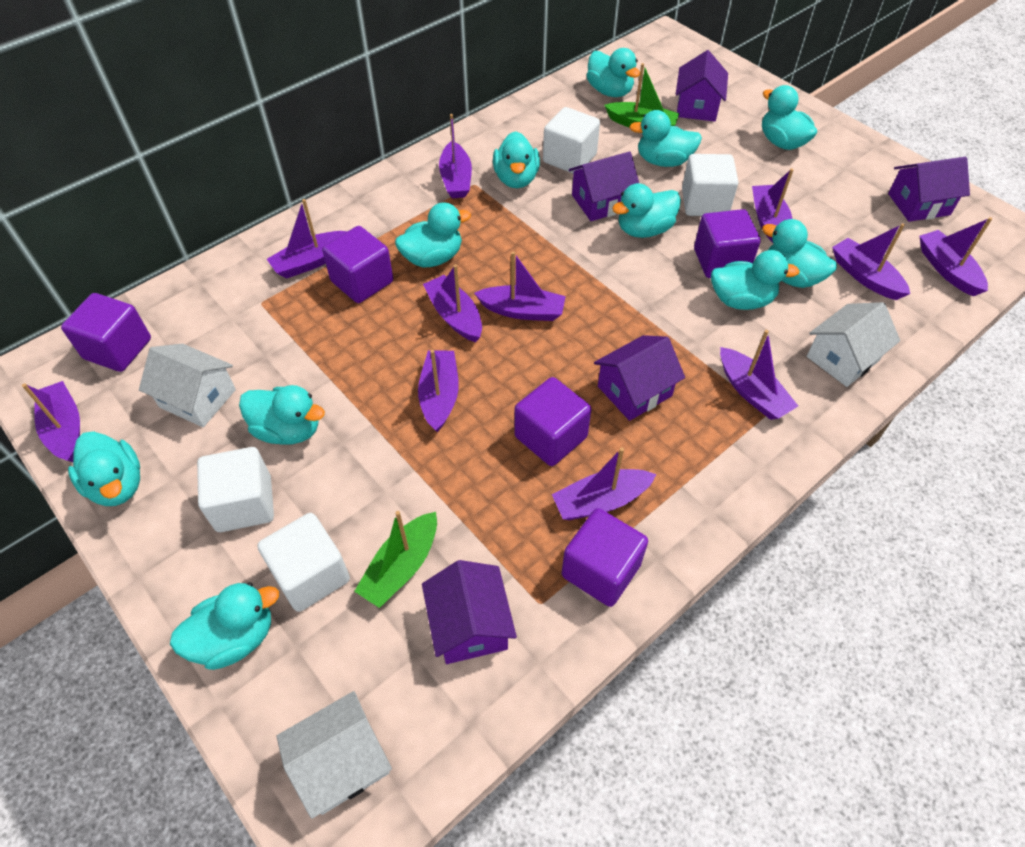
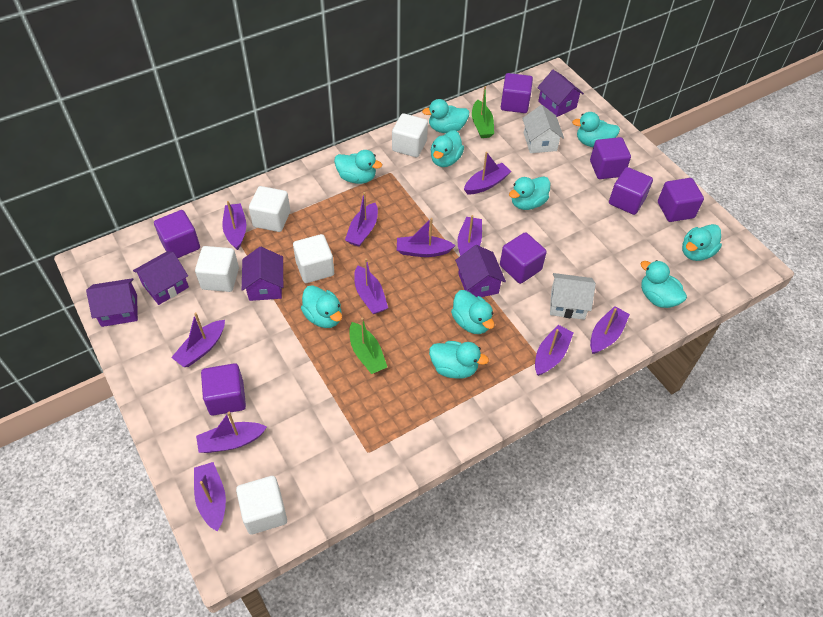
purple cube: 5 -> 7
turquoise duck: 11 -> 10
white cube: 4 -> 5
white house: 3 -> 2

